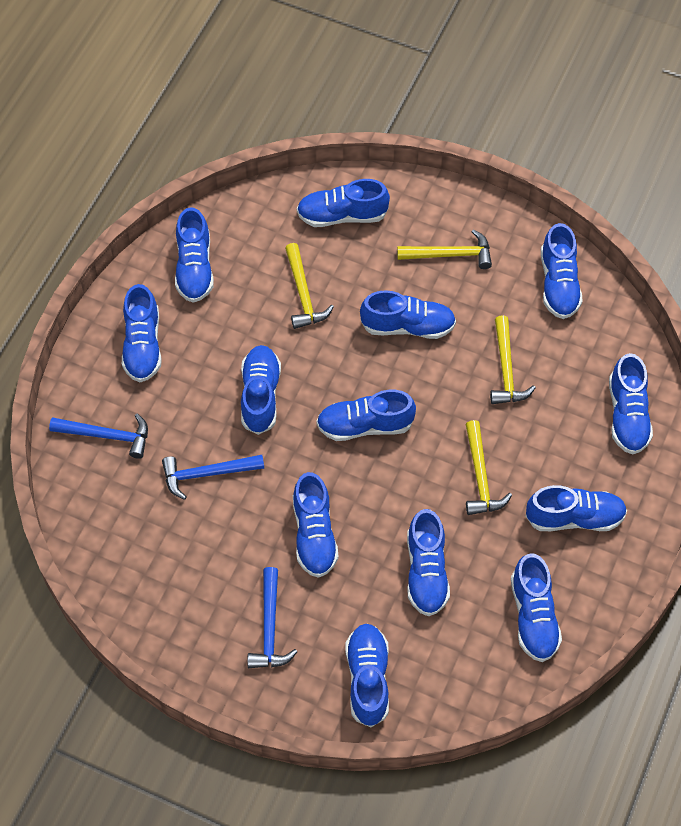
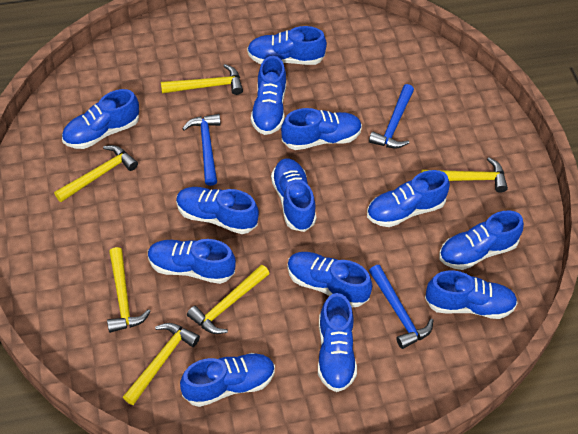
yellow hammer: 4 -> 6

